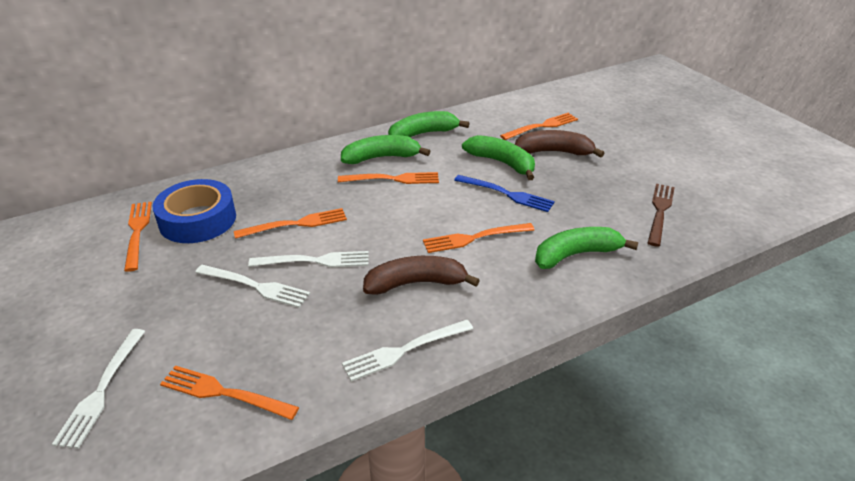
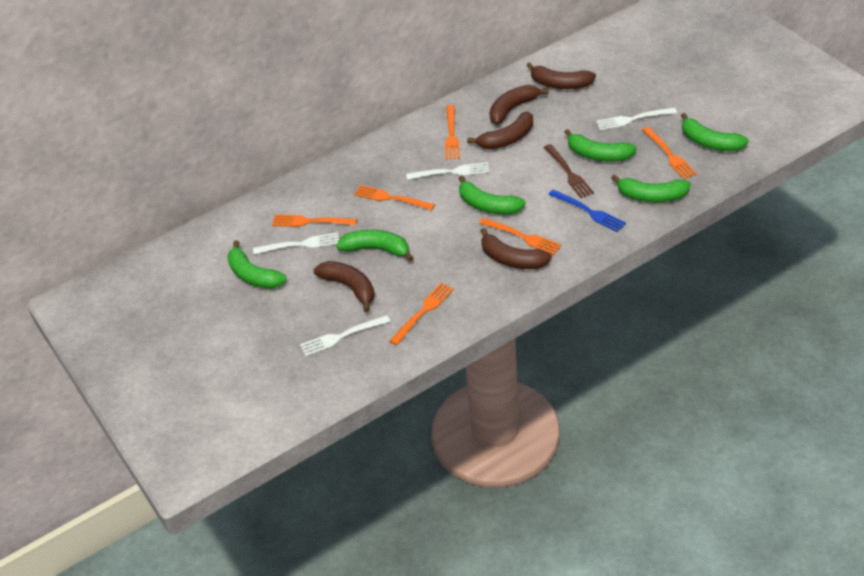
blue tape: 1 -> 0
brown banana: 2 -> 5
green banana: 4 -> 6

